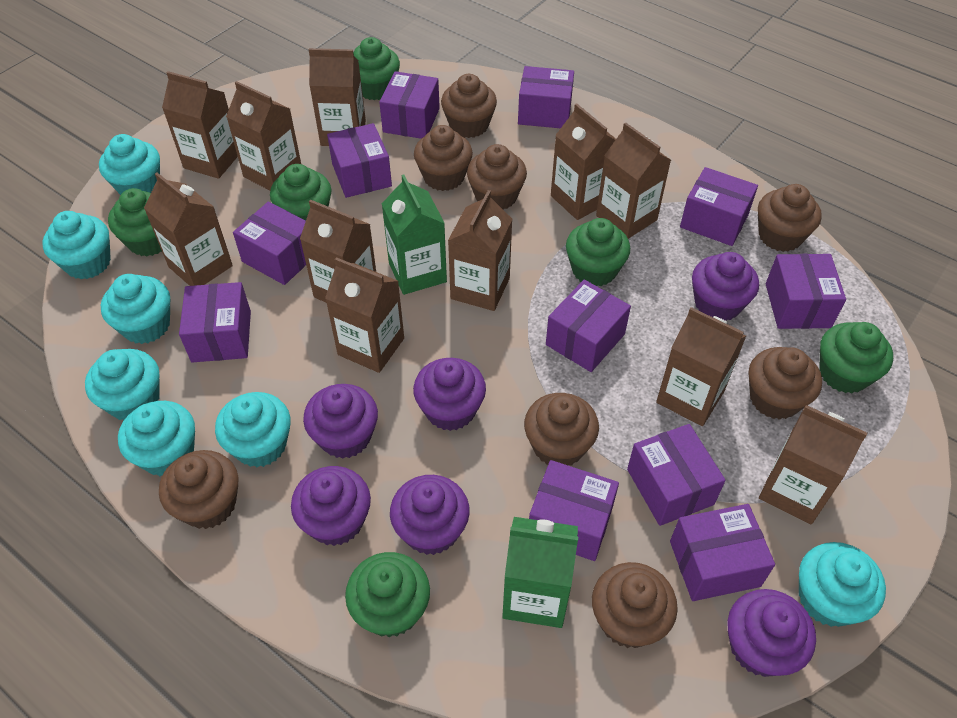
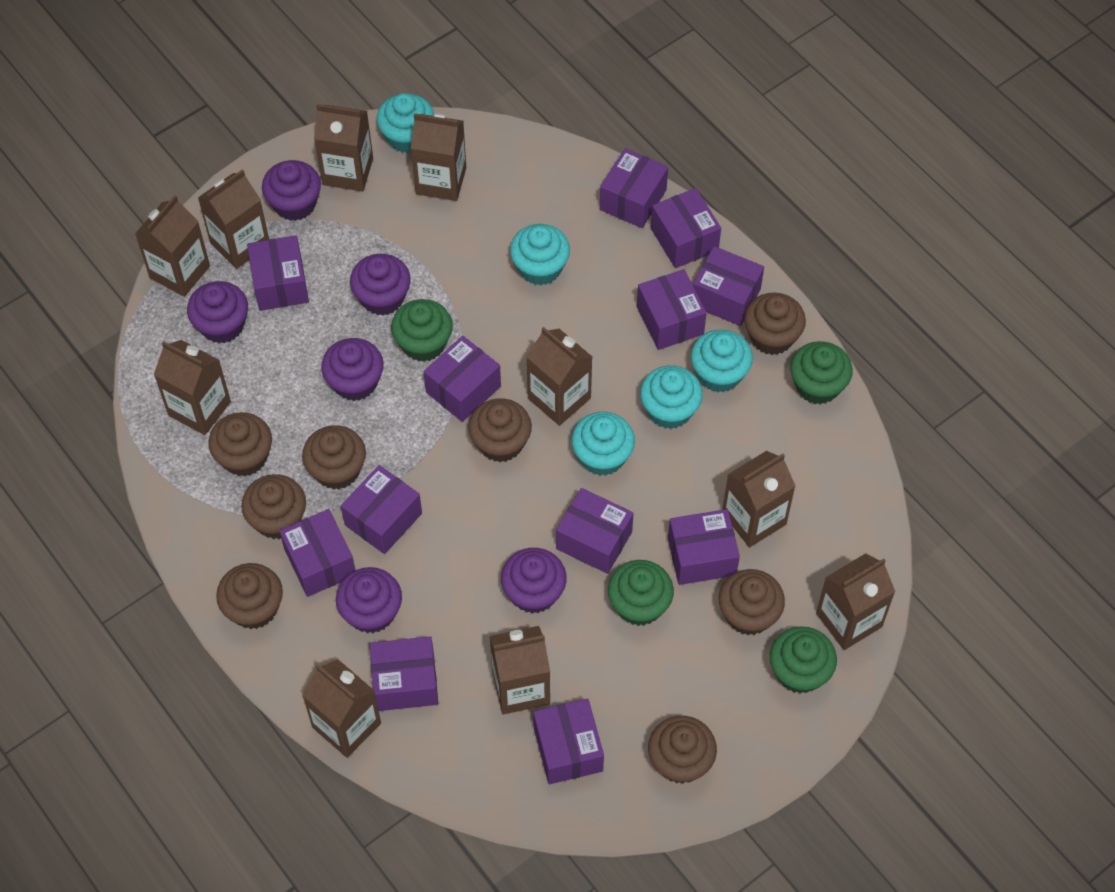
brown carton: 11 -> 10
green carton: 2 -> 0
green cupcake: 6 -> 4
purple box: 11 -> 12
turquoise cupcake: 7 -> 5

